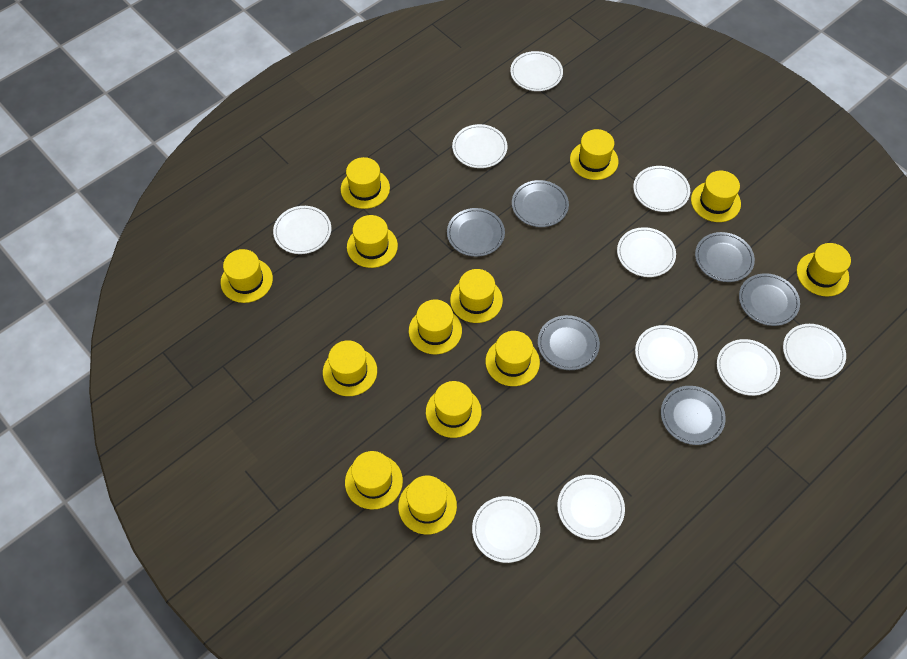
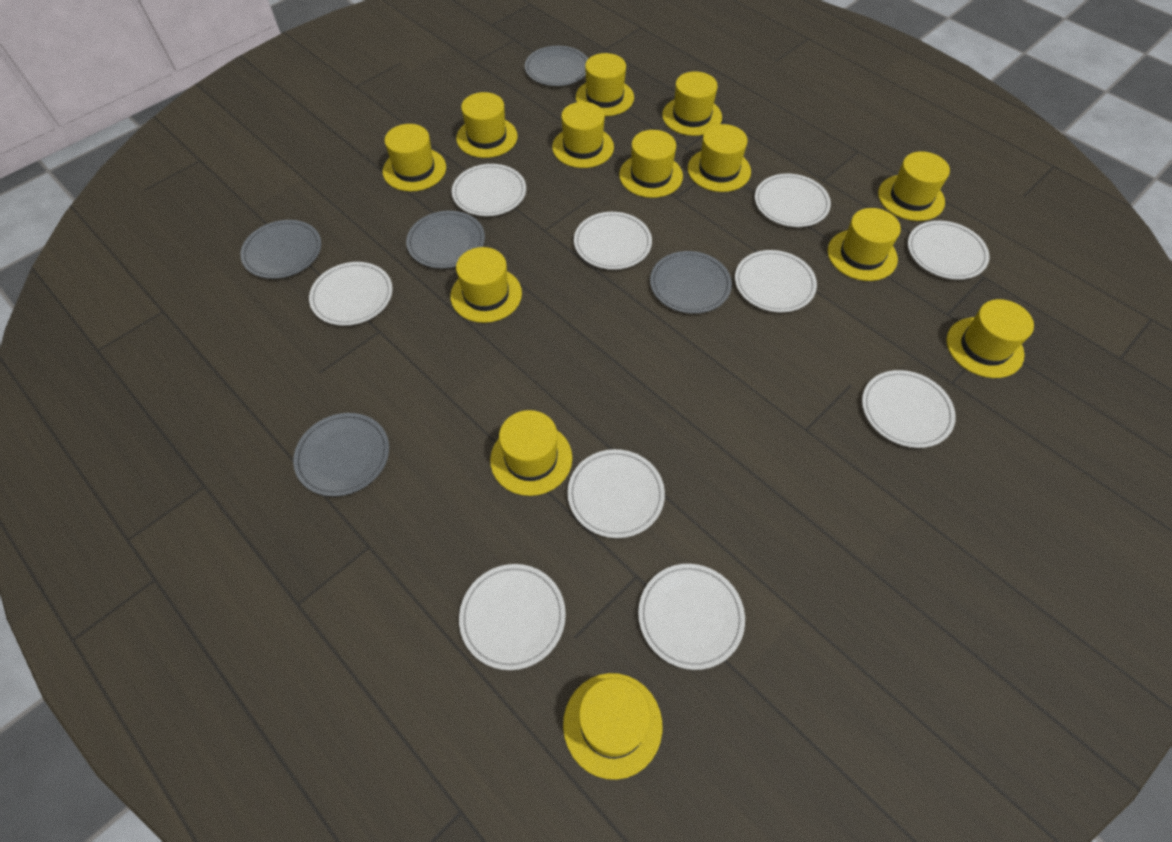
grey plate: 6 -> 5

